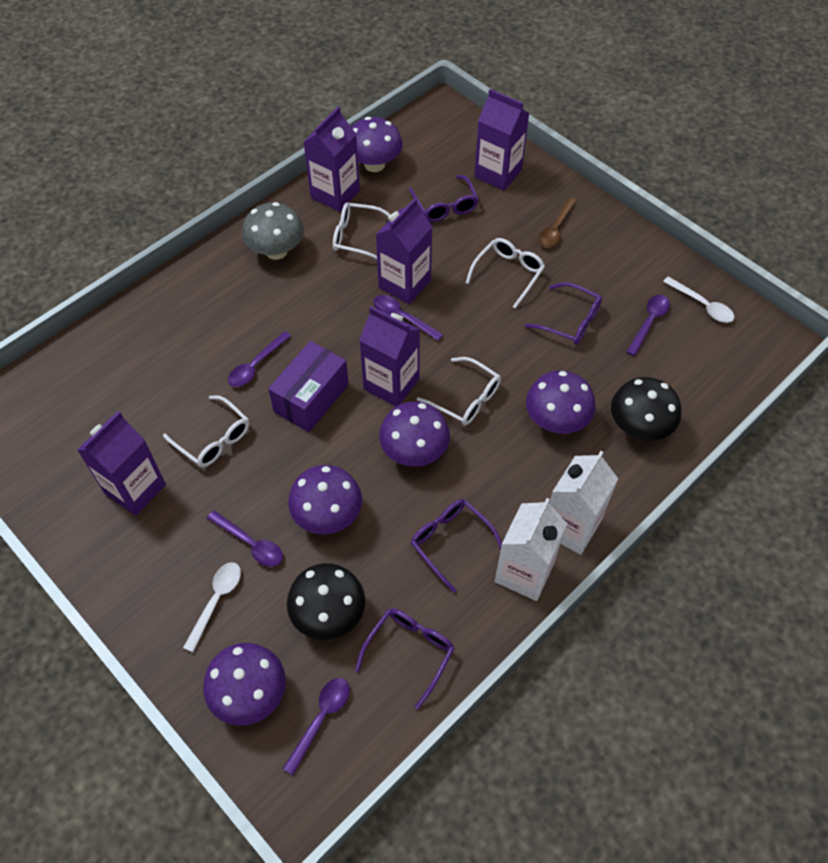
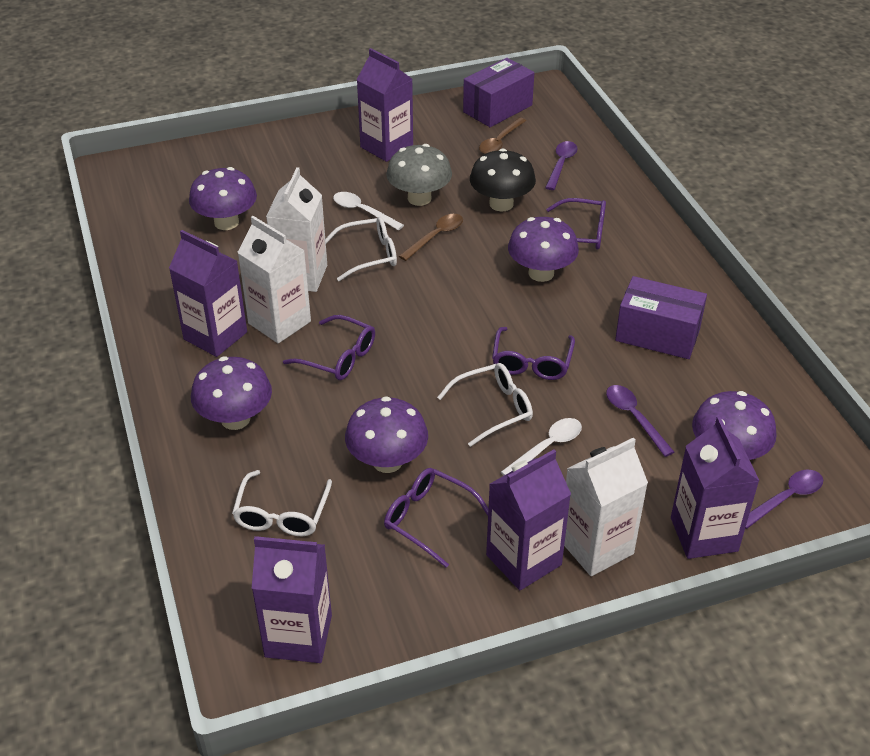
black mushroom: 2 -> 1
brown spoon: 1 -> 2
purple box: 1 -> 2
purple spoon: 5 -> 3
white carton: 2 -> 3
white glasses: 4 -> 3

